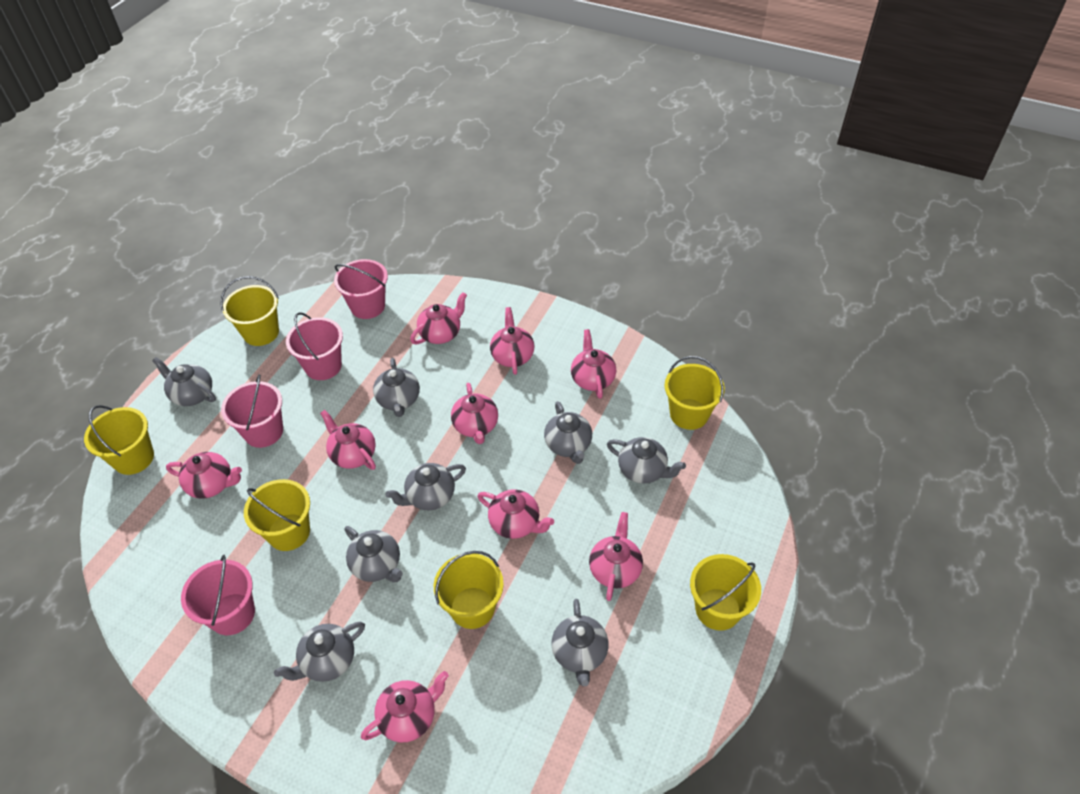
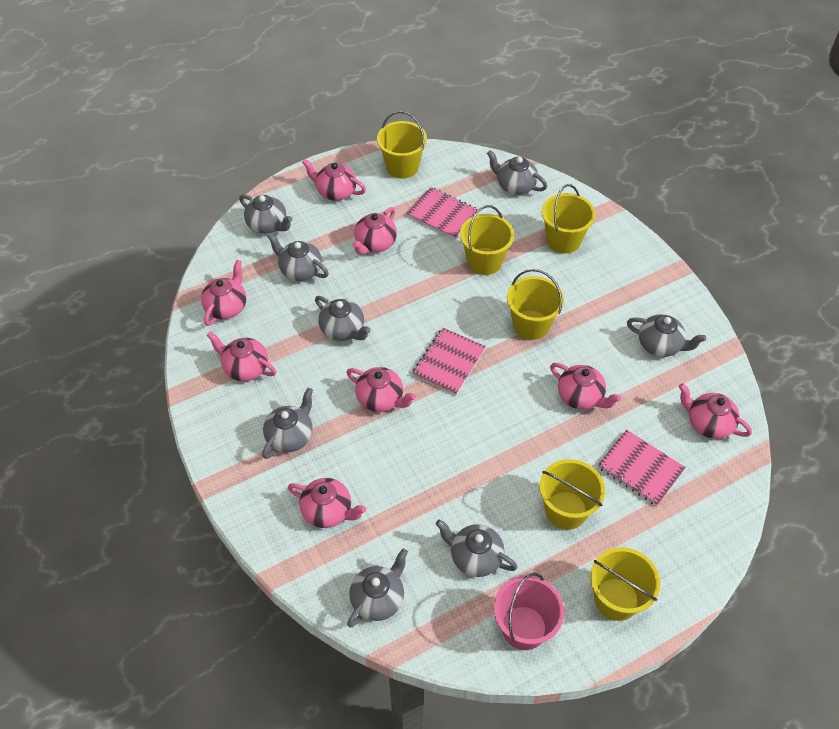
pink bucket: 4 -> 1
pink notebook: 0 -> 3
pink teapot: 9 -> 8

